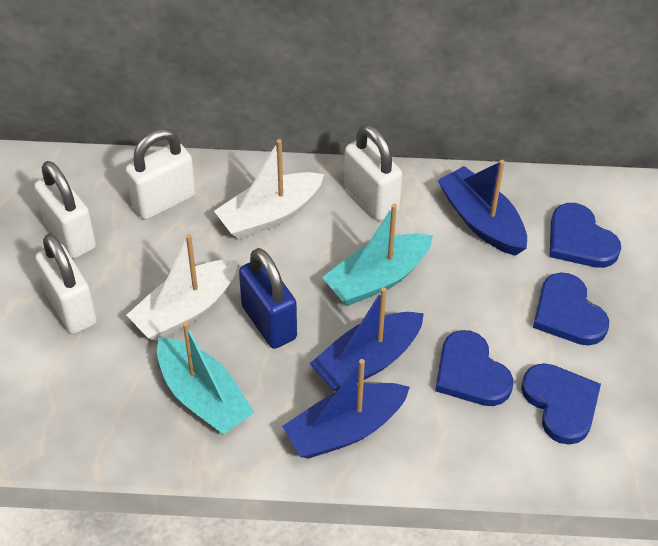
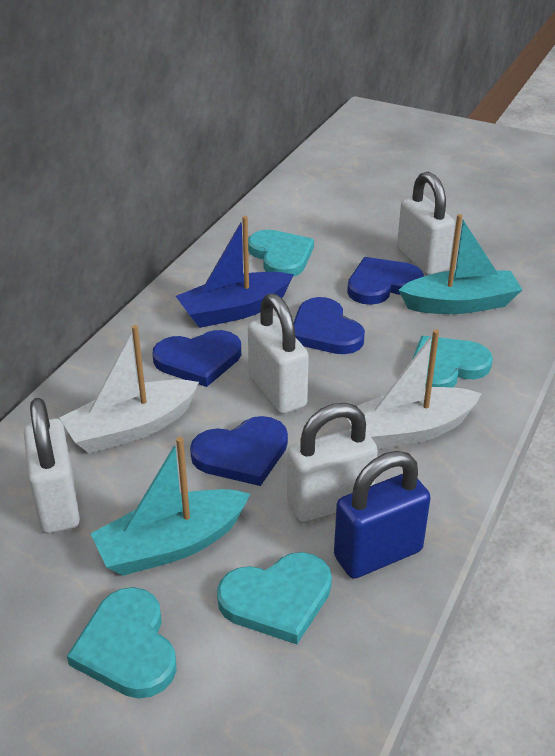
blue boat: 3 -> 1
turquoise heart: 0 -> 4

